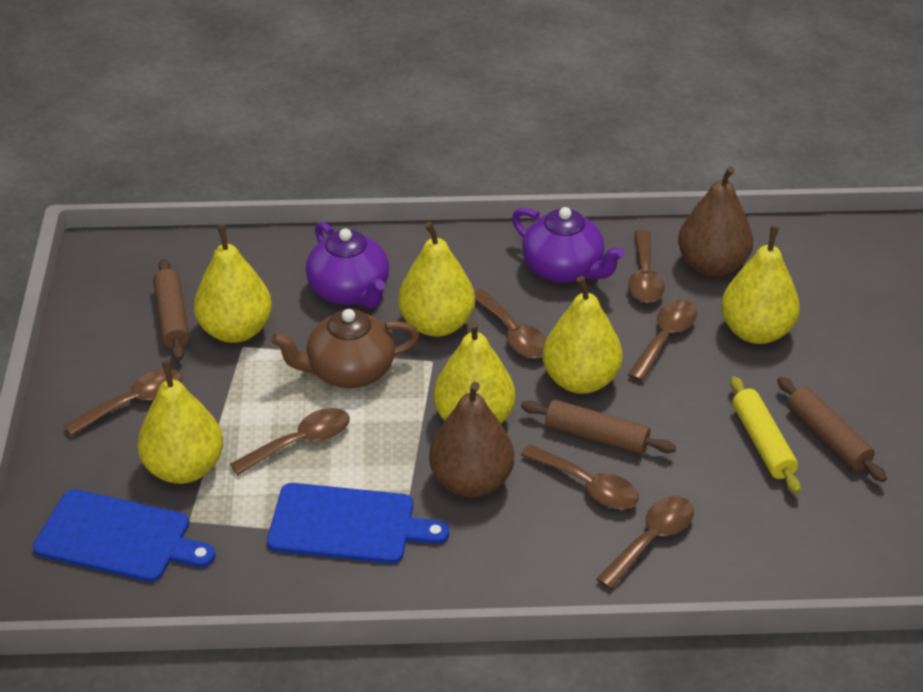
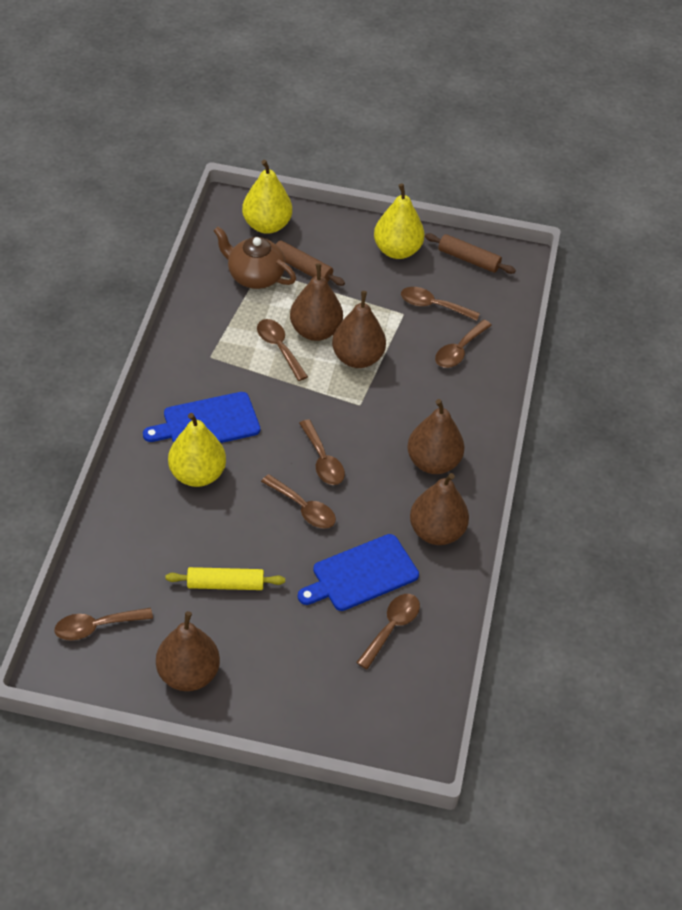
brown pear: 2 -> 5
brown rolling pin: 3 -> 2
purple teapot: 2 -> 0
yellow pear: 6 -> 3

